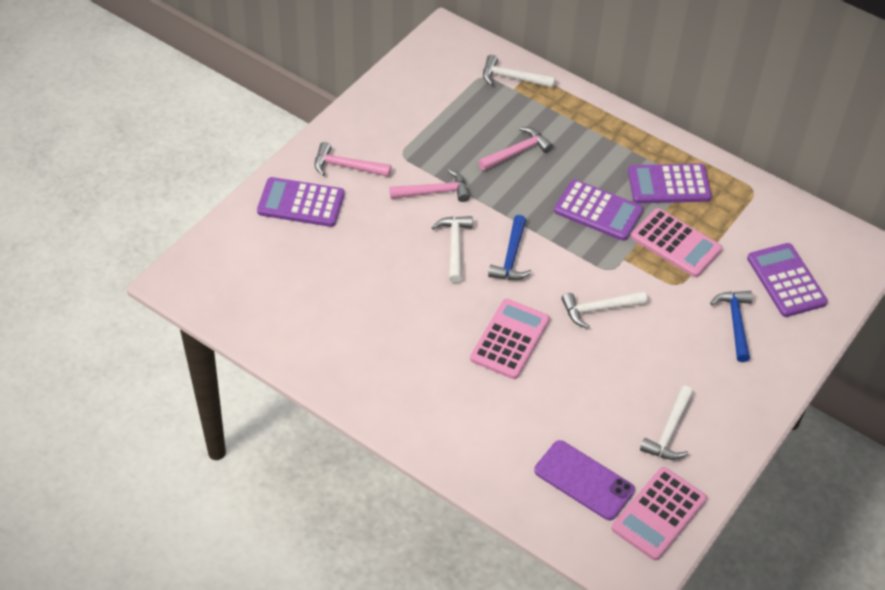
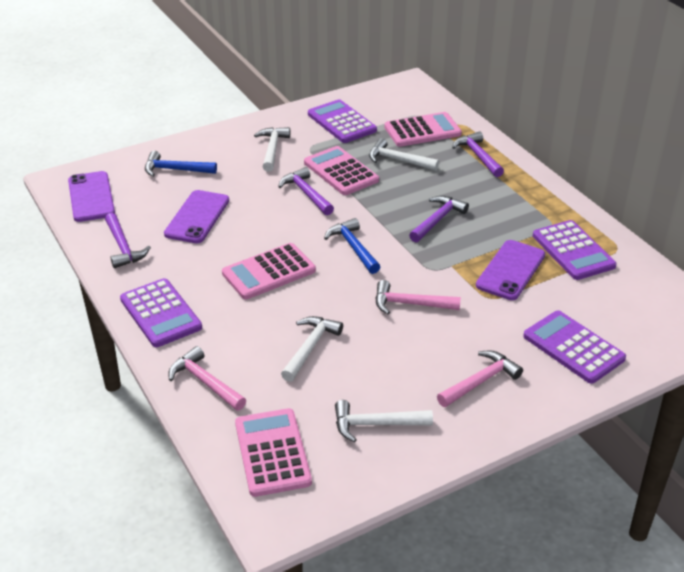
pink calculator: 3 -> 4
purple hammer: 0 -> 4
purple phone: 1 -> 3

